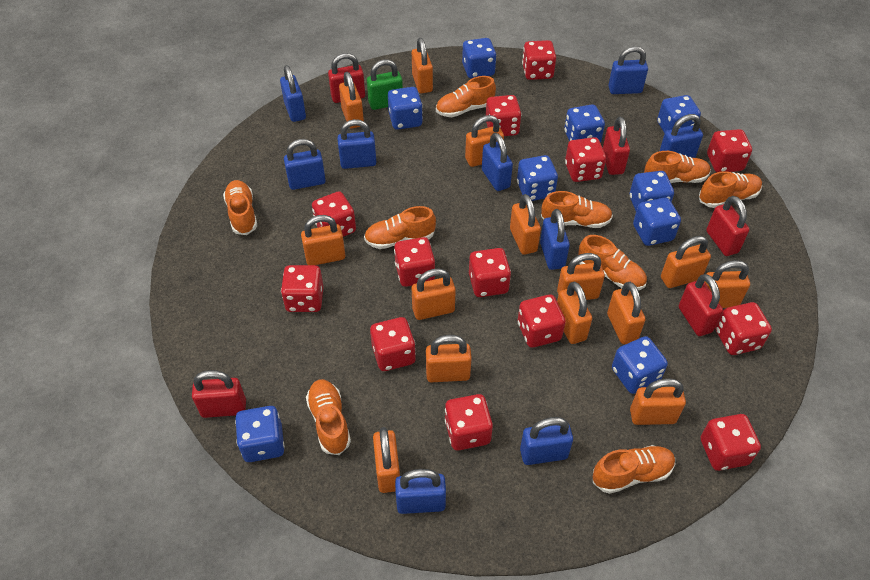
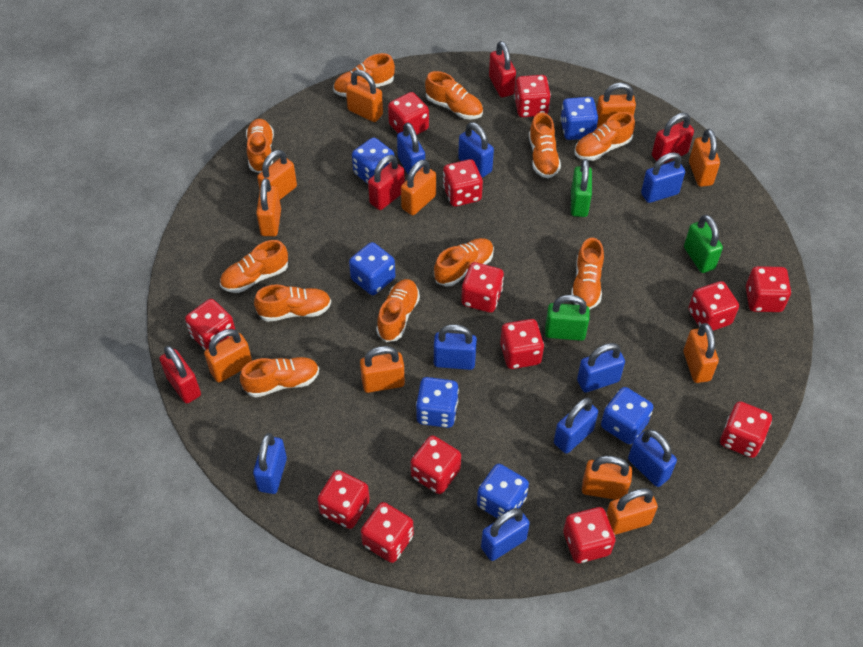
blue dice: 9 -> 6
green padlock: 1 -> 3
orange padlock: 14 -> 11
orange shoe: 9 -> 11
red padlock: 5 -> 4

